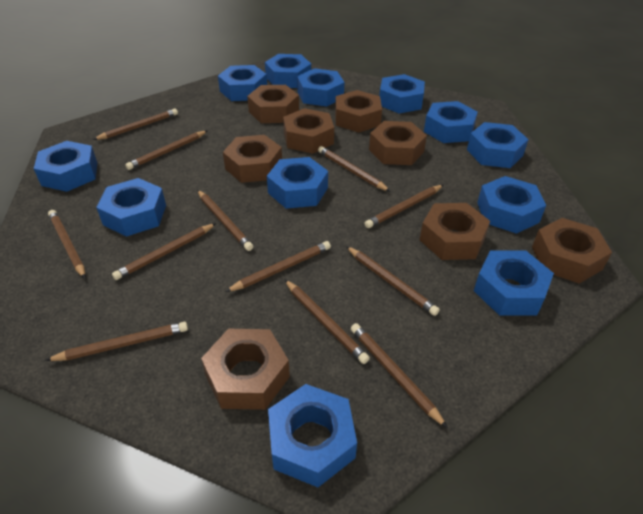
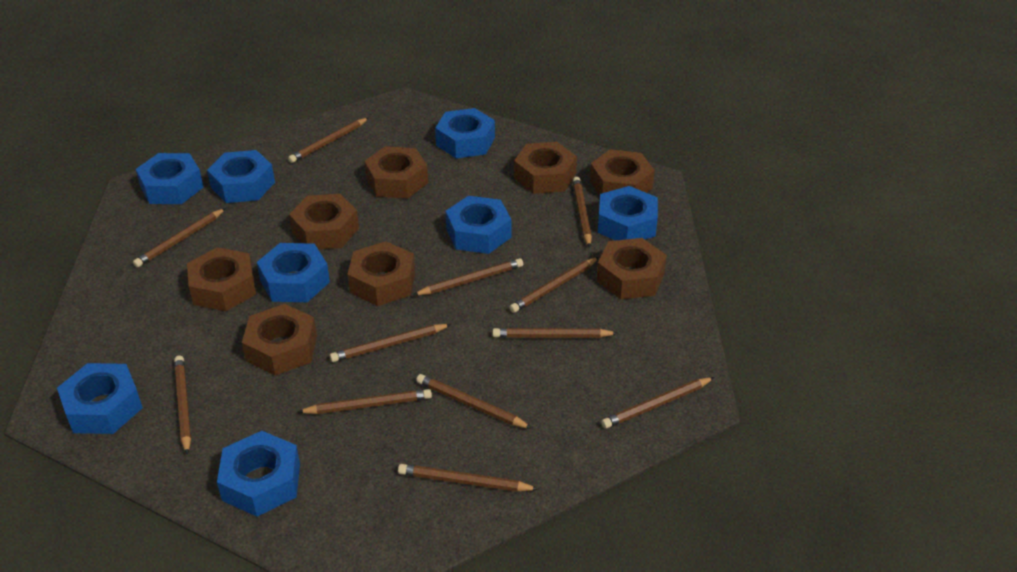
blue nut: 12 -> 8

